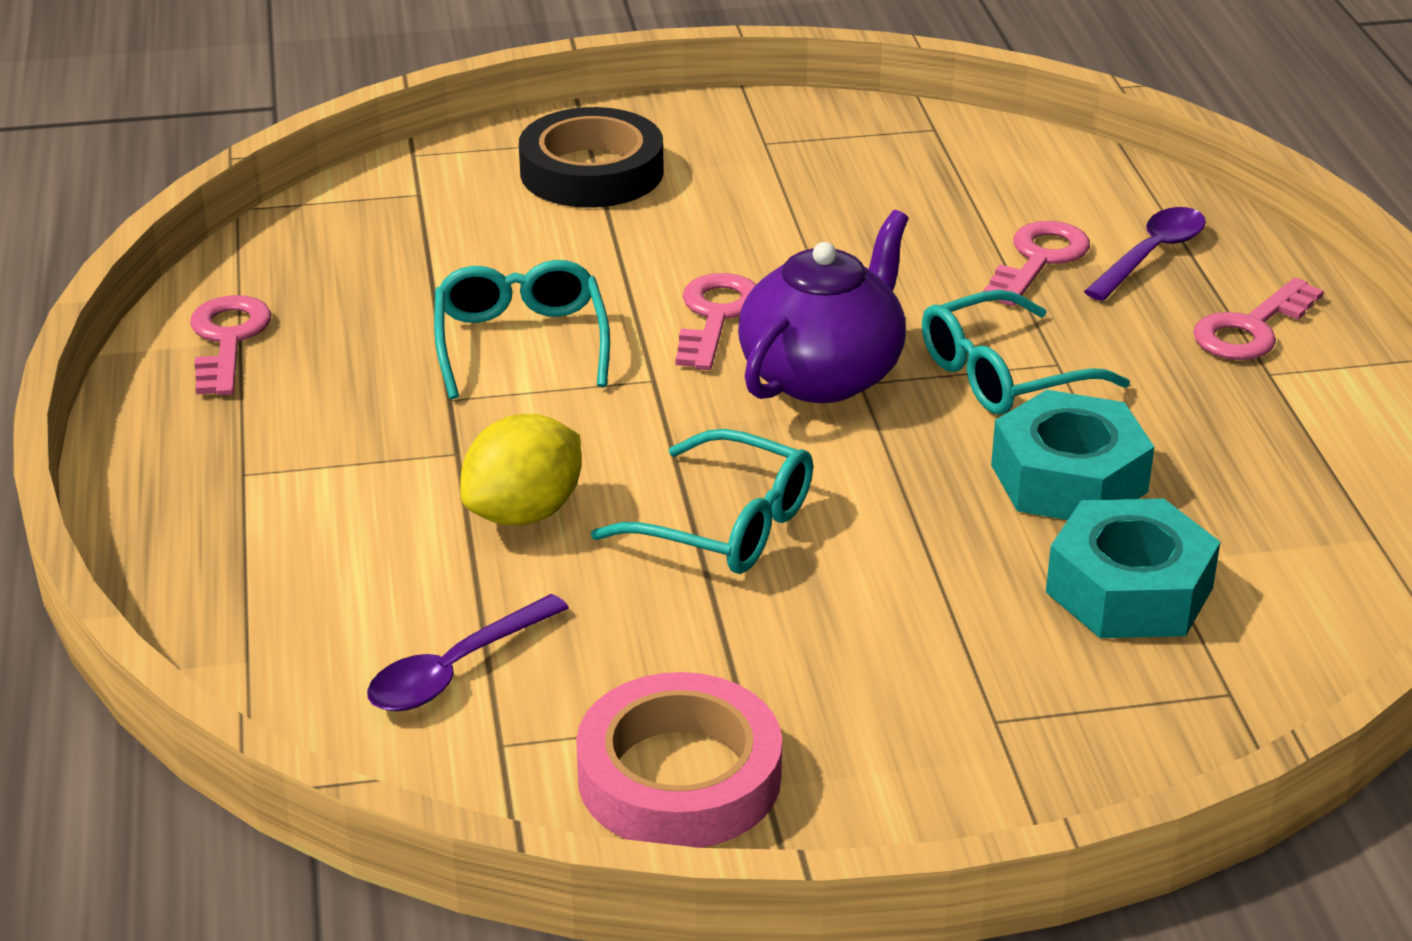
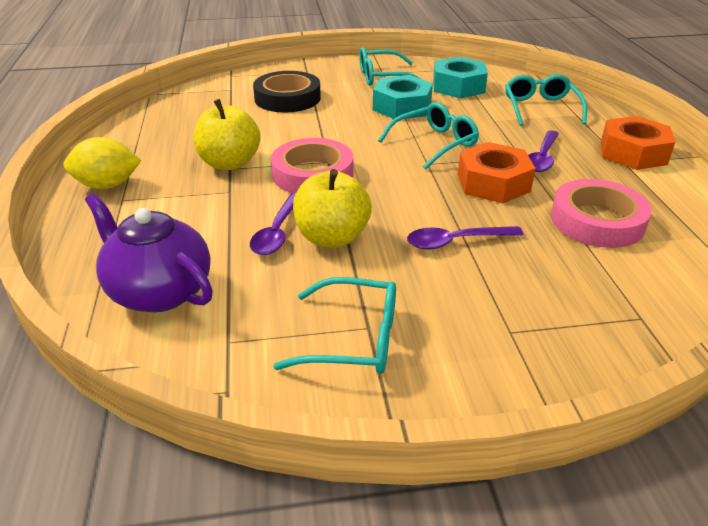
orange nut: 0 -> 2
pink key: 4 -> 0
pink tape: 1 -> 2
purple spoon: 2 -> 3
turquoise glasses: 3 -> 4
yellow apple: 0 -> 2

